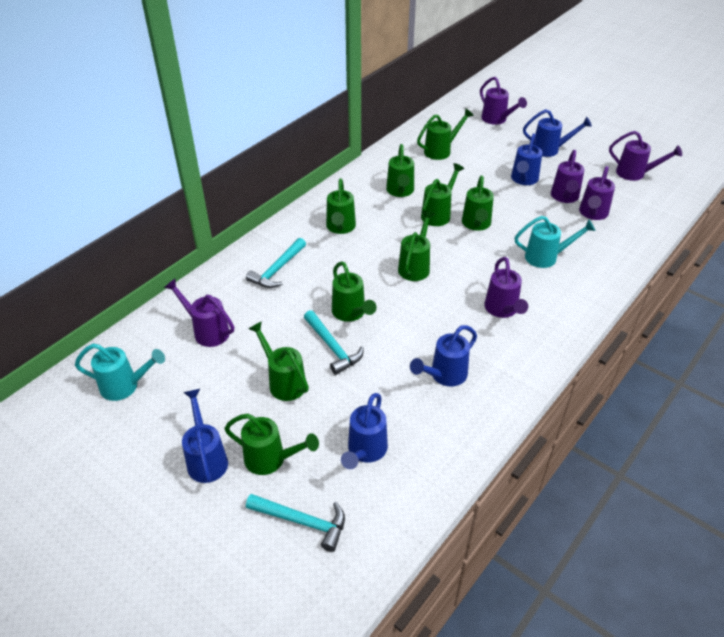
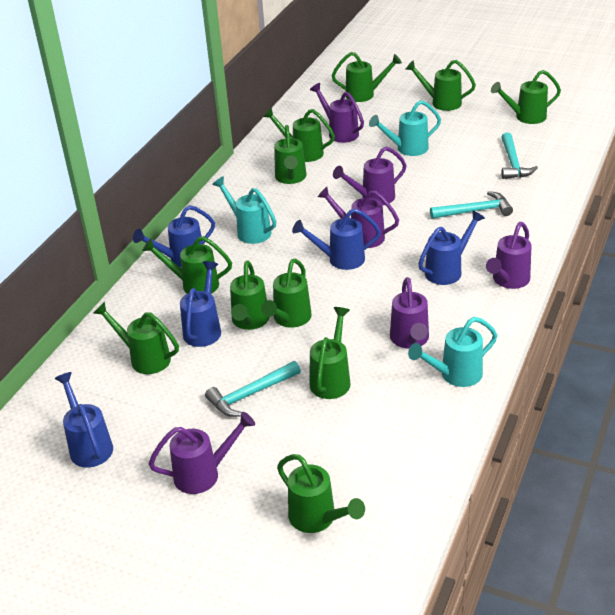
green watering can: 9 -> 11
turquoise watering can: 2 -> 3

